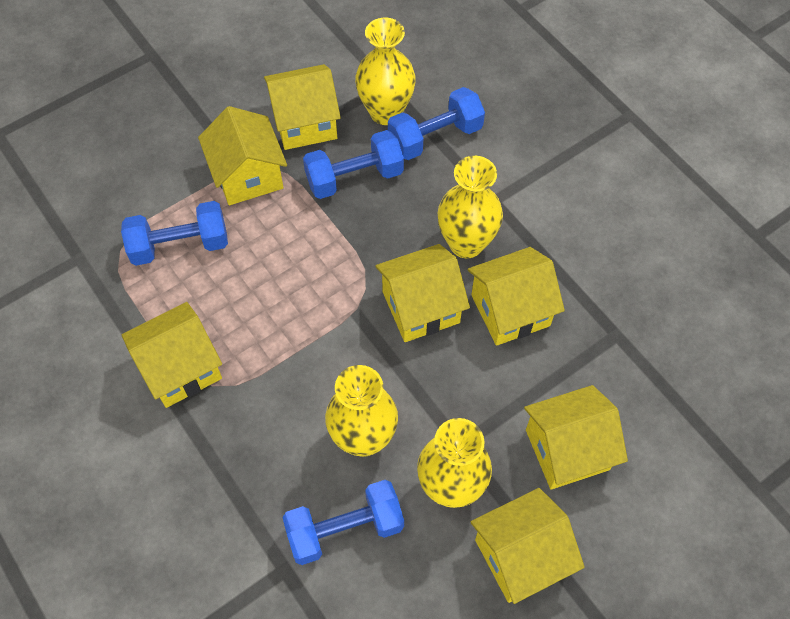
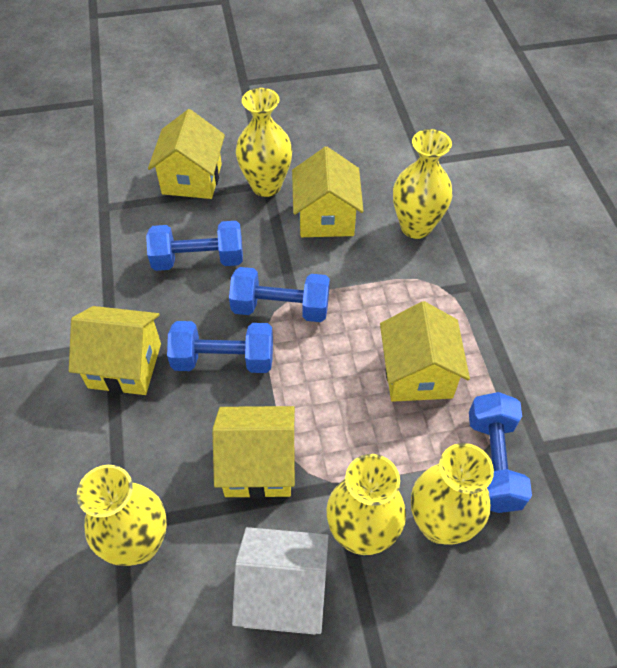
white house: 0 -> 1
yellow house: 7 -> 5
yellow vase: 4 -> 5

